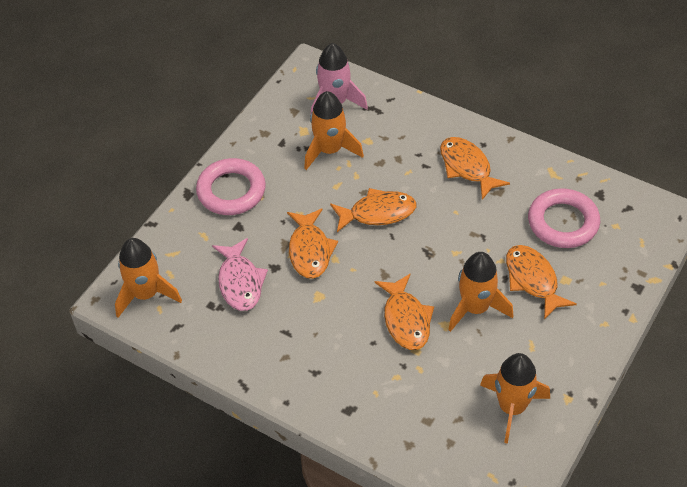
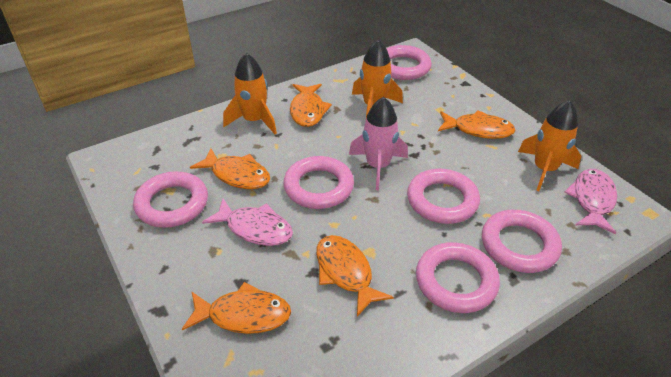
orange rocket: 4 -> 3
pink fish: 1 -> 2
pink ring: 2 -> 6

